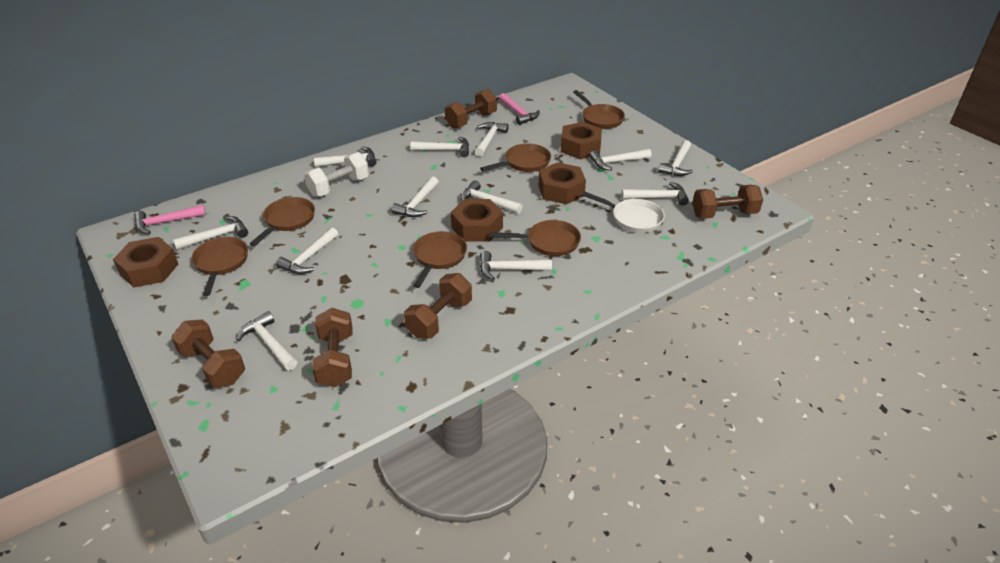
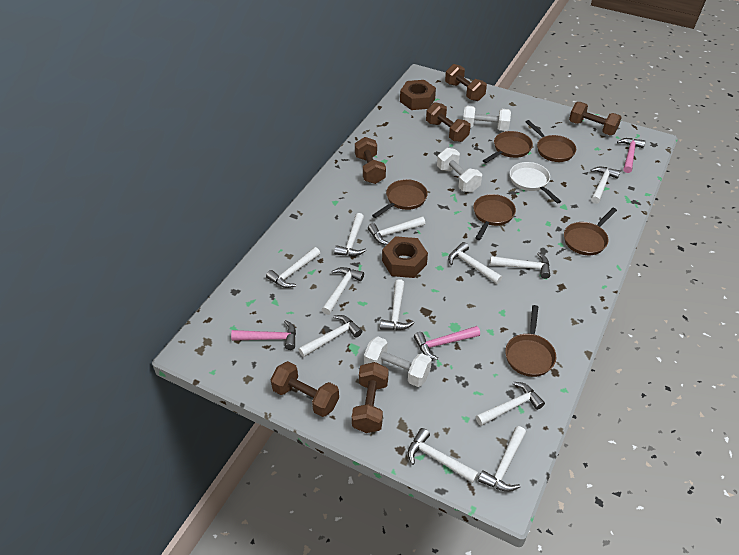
brown dumbbell: 5 -> 6
brown nut: 4 -> 2
pink hammer: 2 -> 3
white dumbbell: 1 -> 3

